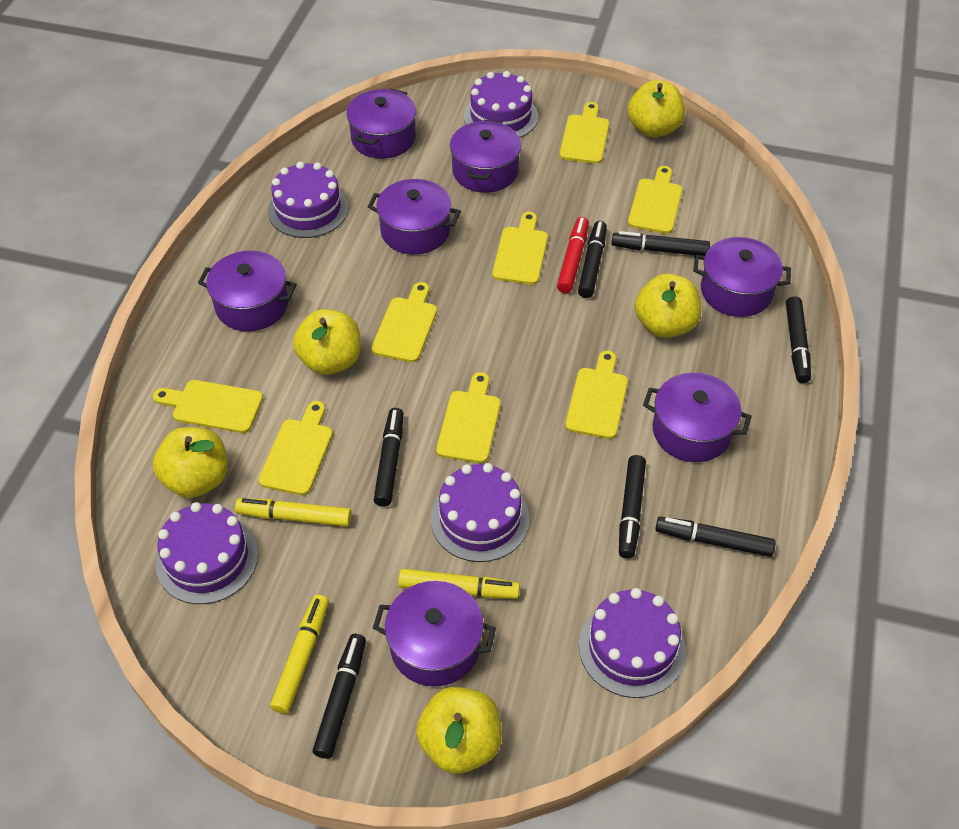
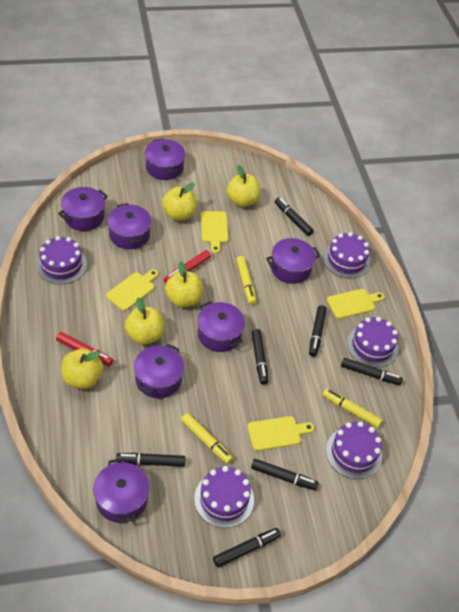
red marker: 1 -> 2
yellow cutting board: 8 -> 4

